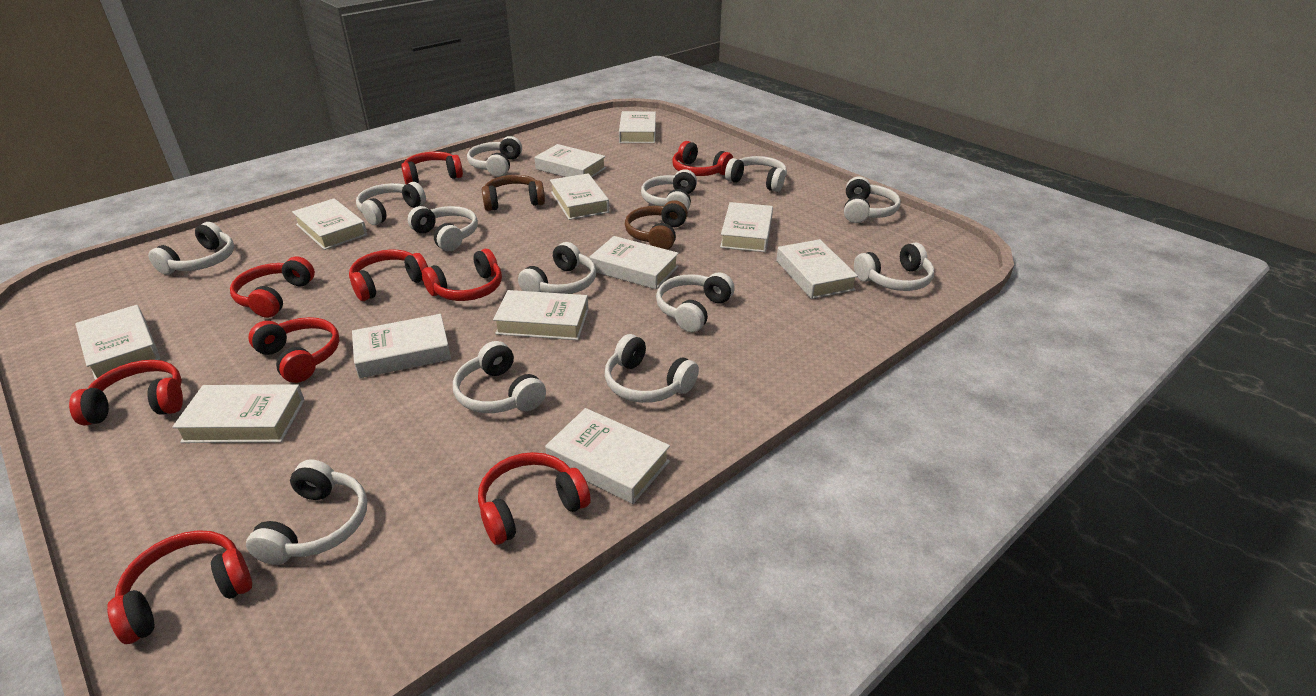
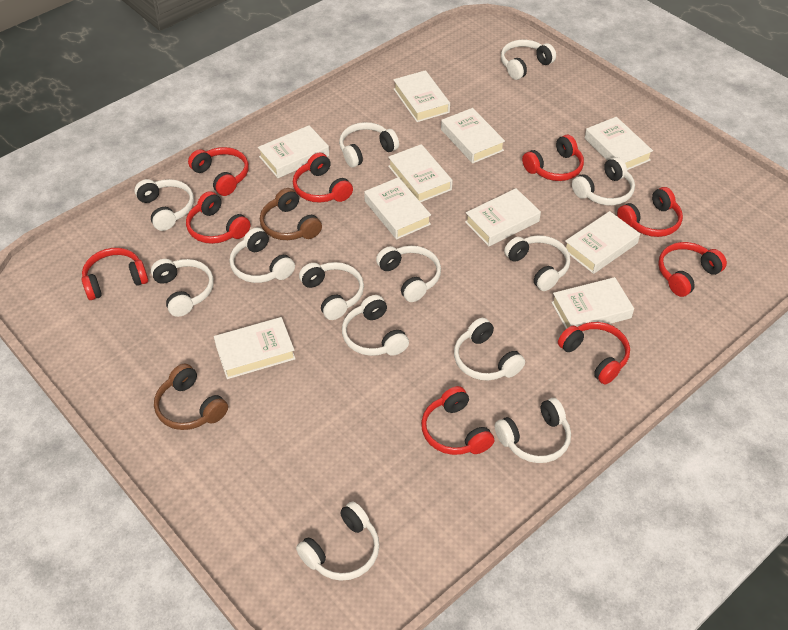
white book: 12 -> 10

